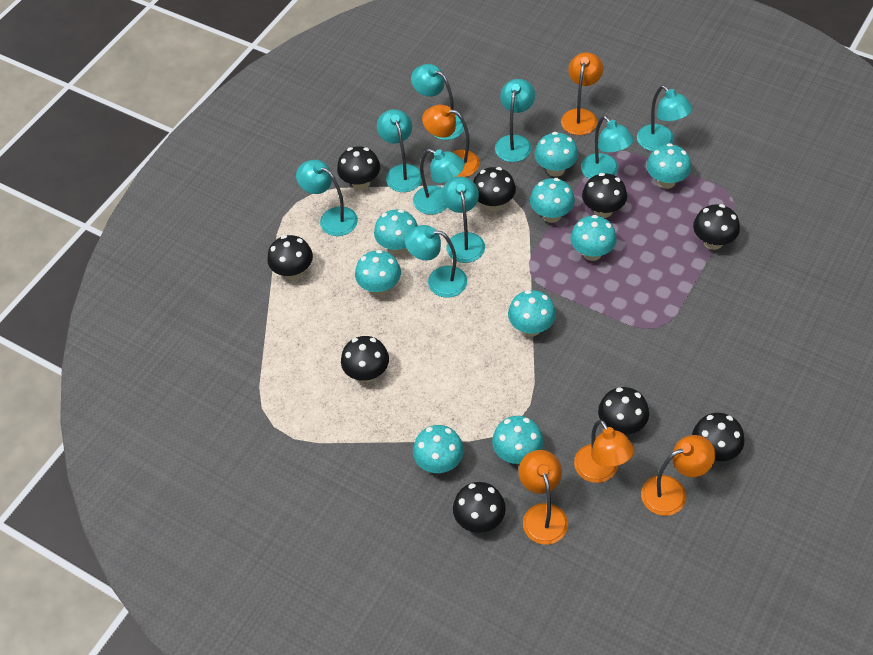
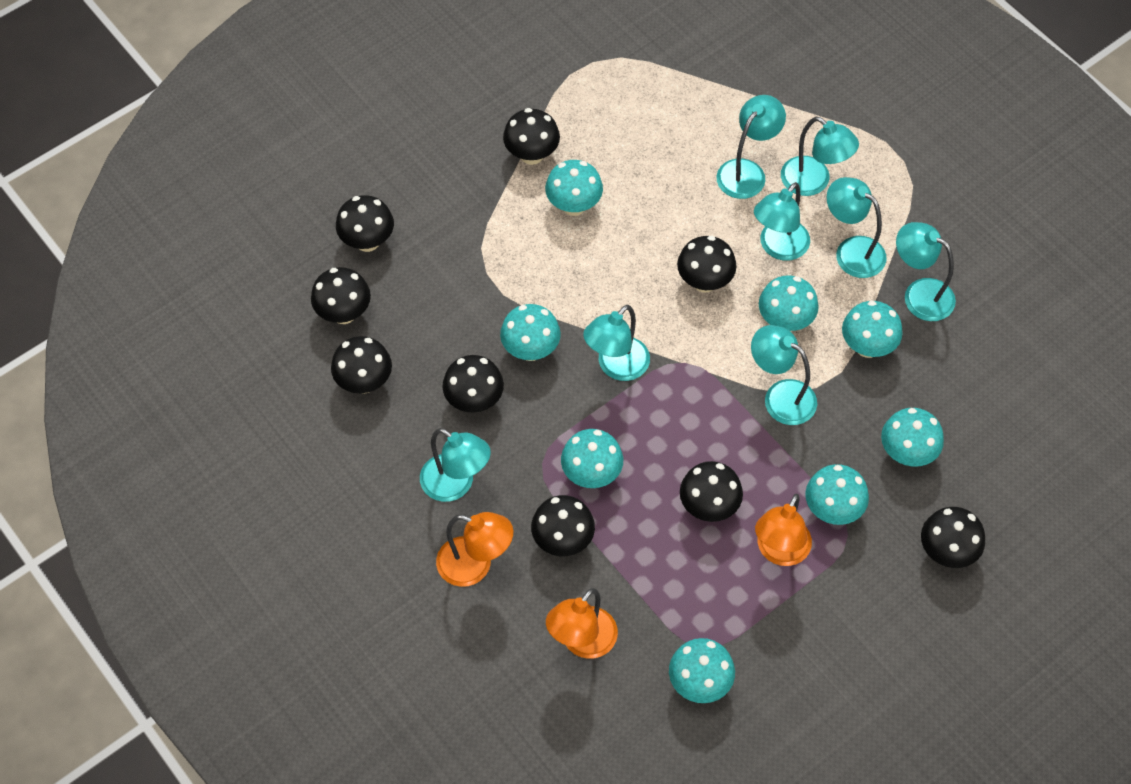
orange lamp: 5 -> 3
turquoise lamp: 9 -> 8
turquoise mushroom: 9 -> 8

